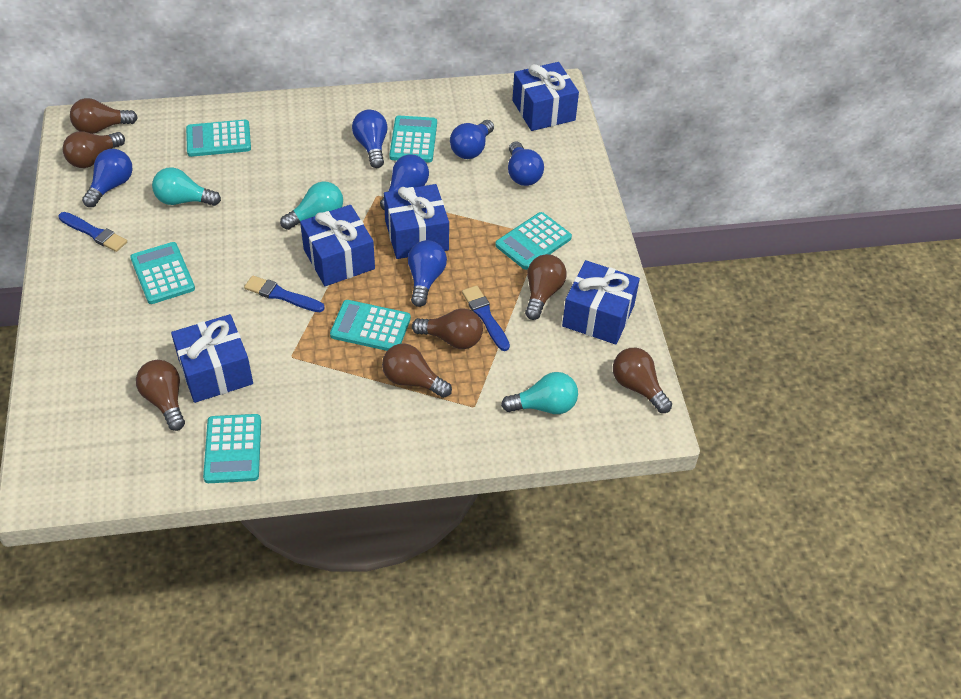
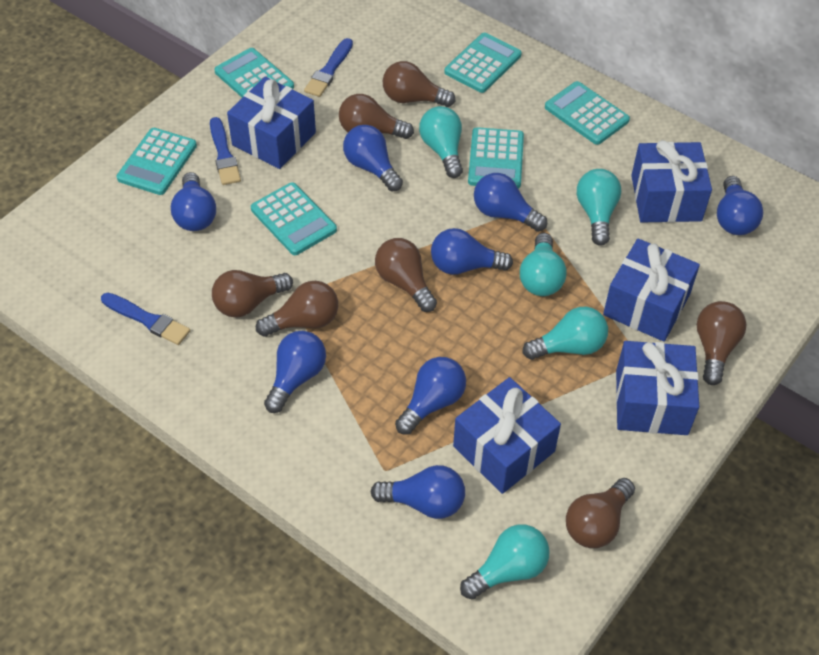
blue light bulb: 6 -> 8
turquoise light bulb: 3 -> 5

